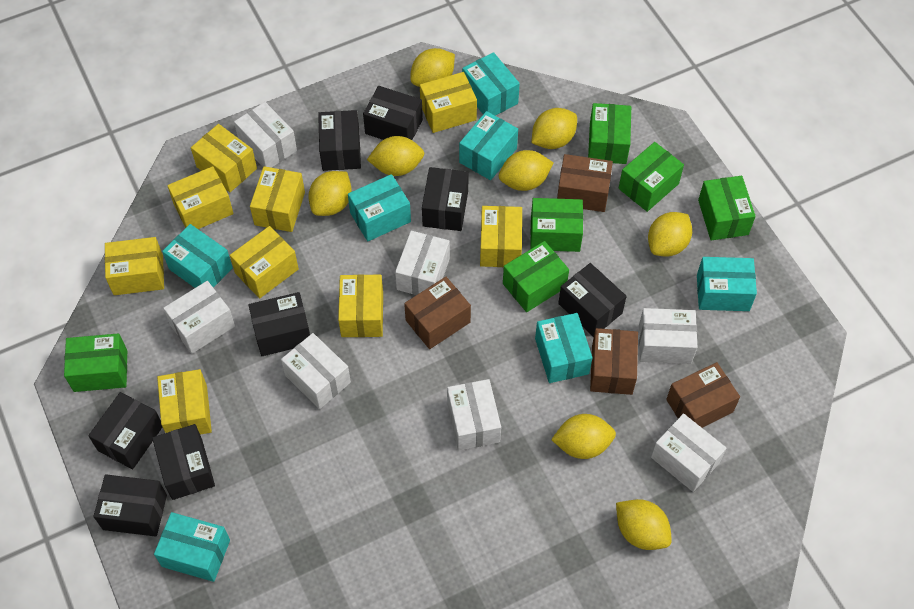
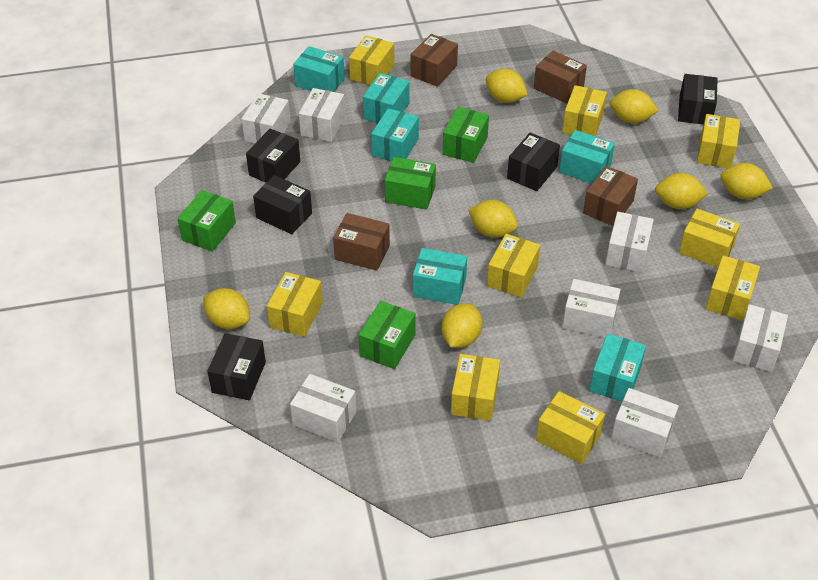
black box: 8 -> 5
green box: 6 -> 4
turquoise box: 7 -> 6
yellow lemon: 8 -> 7

